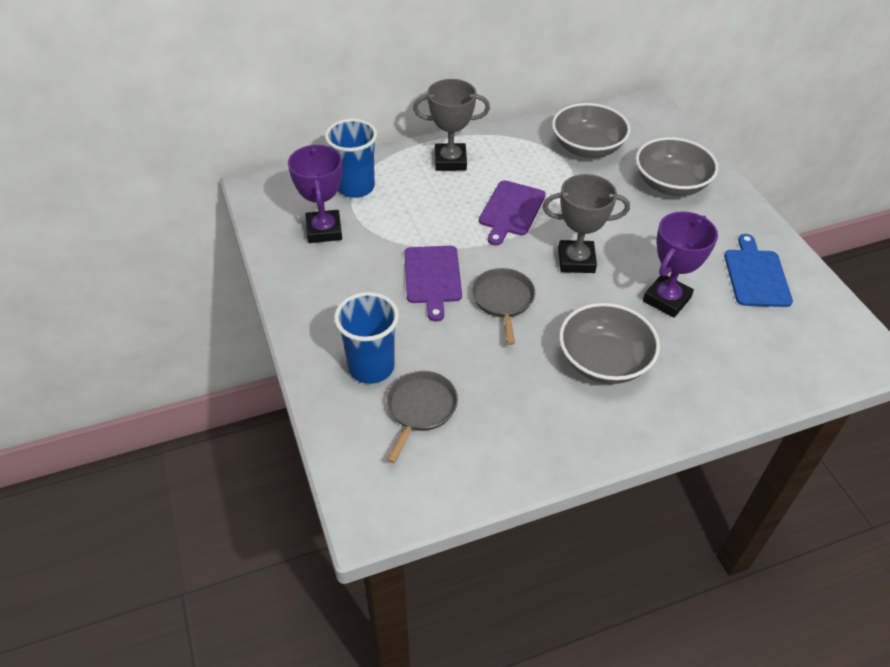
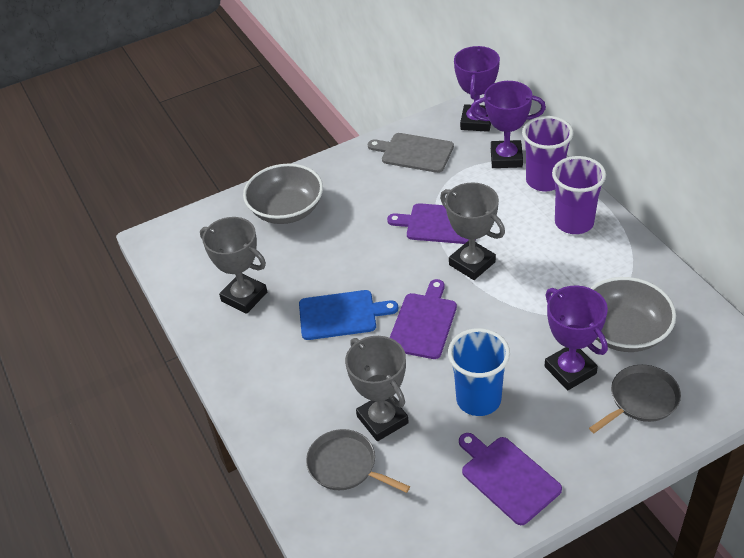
blue cup: 2 -> 1
grey bowl: 3 -> 2
grey cutting board: 0 -> 1
grey trophy: 2 -> 3
purple cup: 0 -> 2
purple cutting board: 2 -> 3
purple trophy: 2 -> 3

